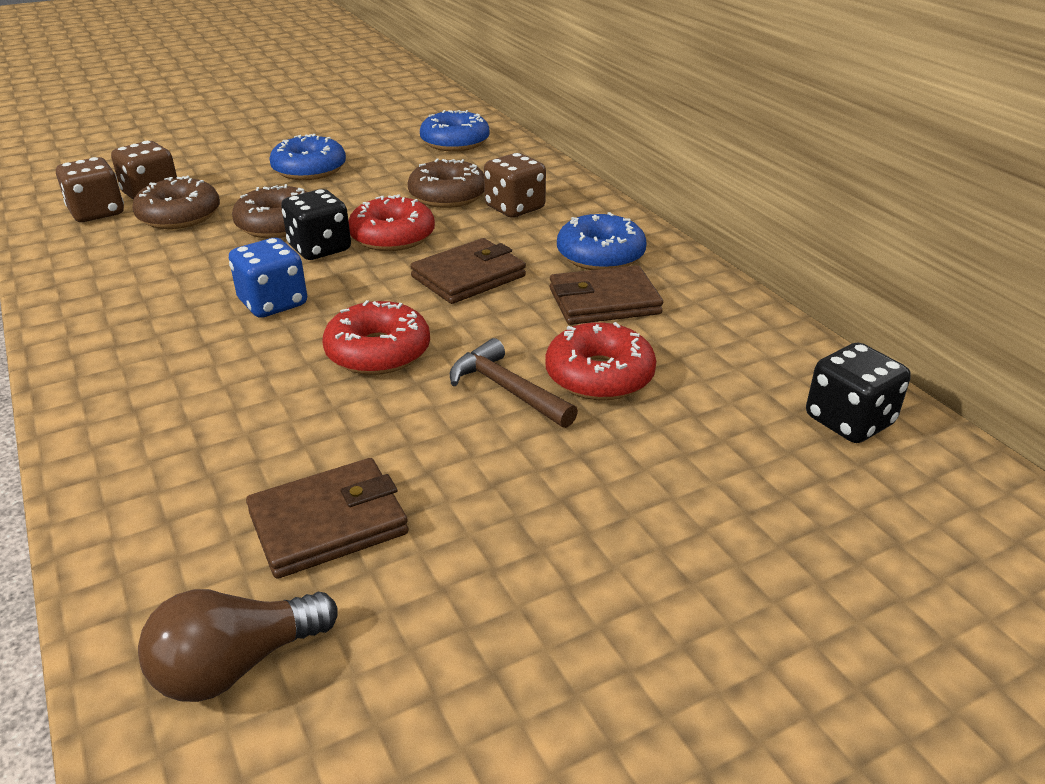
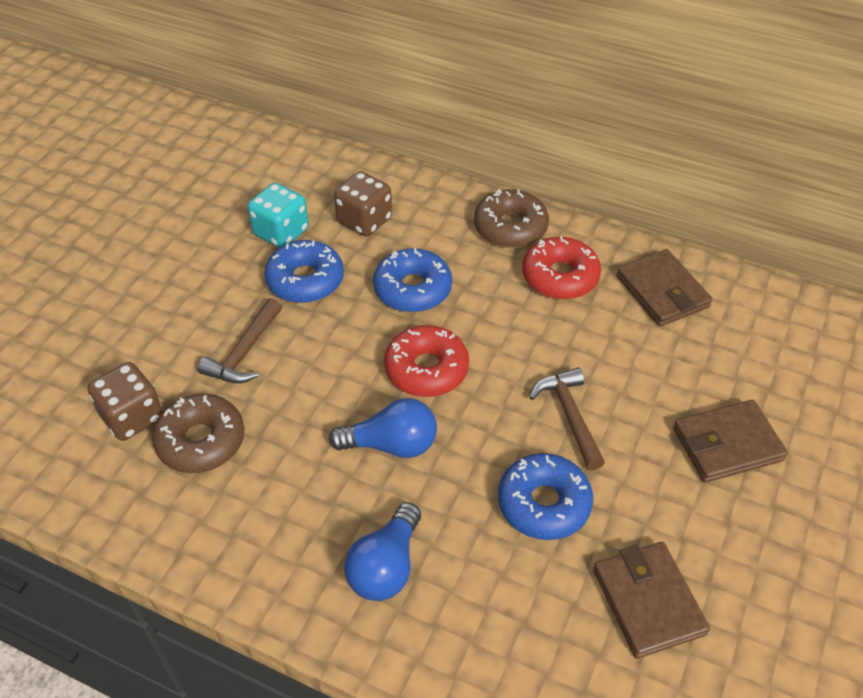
black dice: 2 -> 0
blue dice: 1 -> 0
blue light bulb: 0 -> 2
brown dice: 3 -> 2
brown donut: 3 -> 2
brown hammer: 1 -> 2
brown light bulb: 1 -> 0
red donut: 3 -> 2
turquoise dice: 0 -> 1

